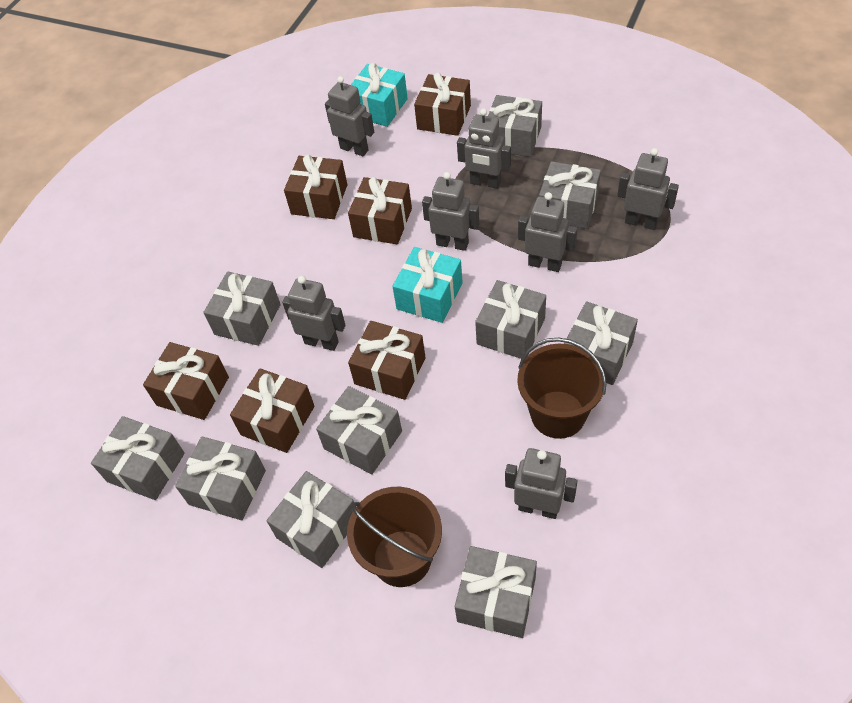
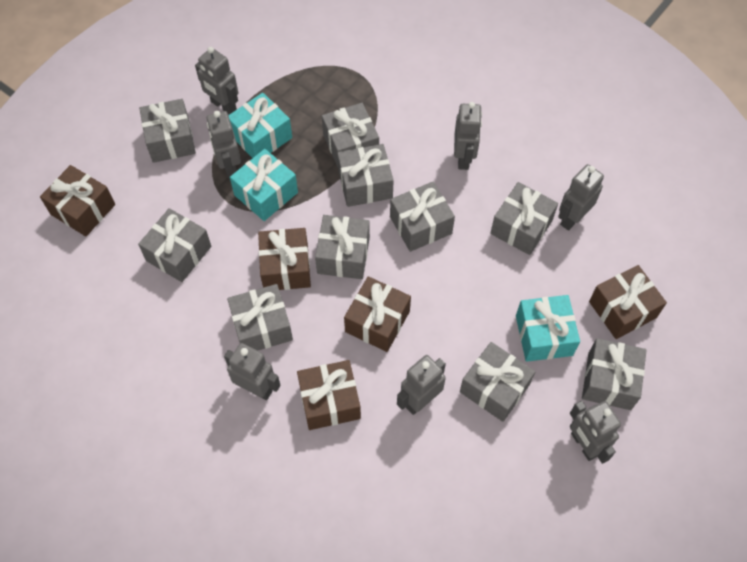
brown bucket: 2 -> 0
brown gift: 6 -> 5
turquoise gift: 2 -> 3

